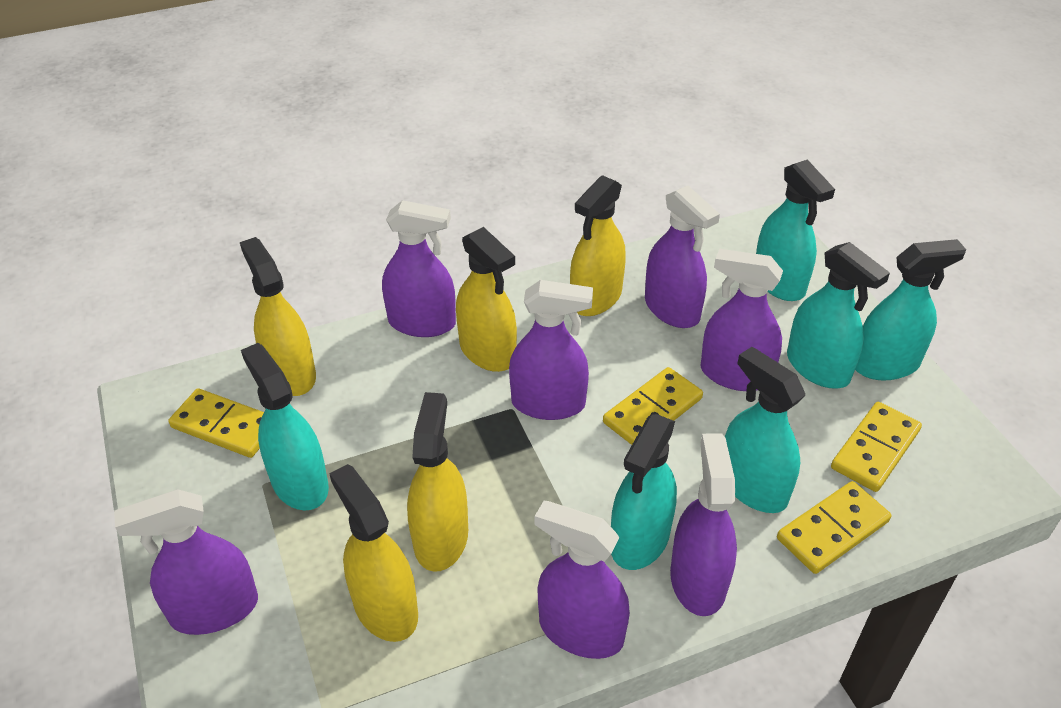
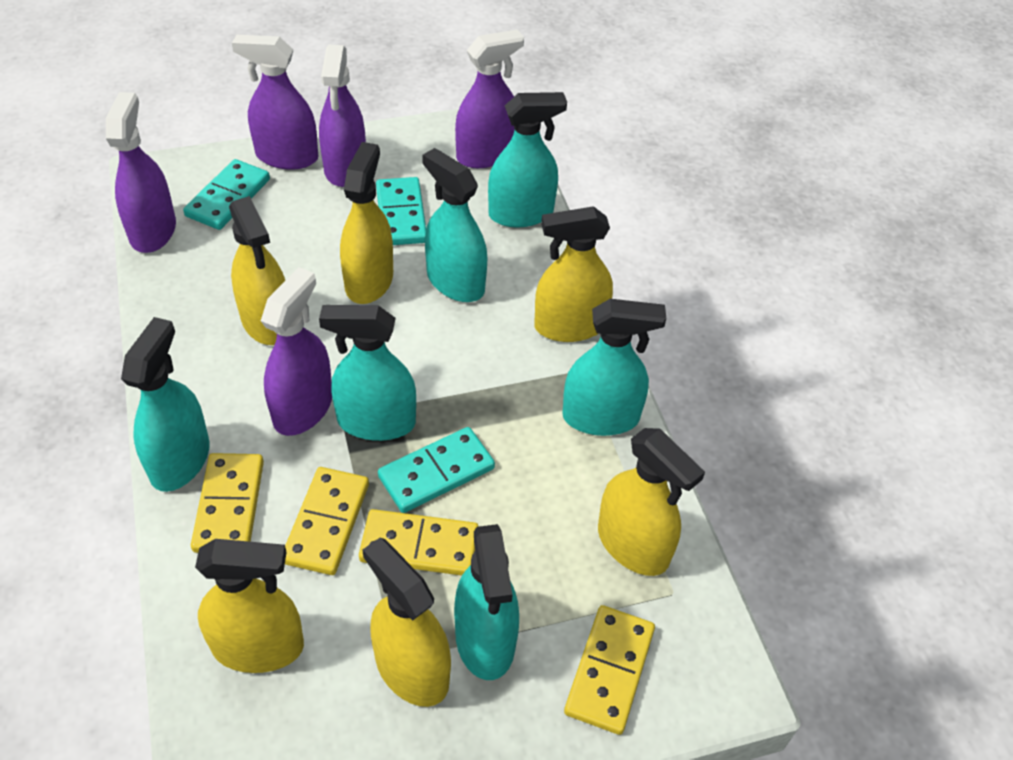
purple spray bottle: 7 -> 5
turquoise domino: 0 -> 3
yellow spray bottle: 5 -> 6

